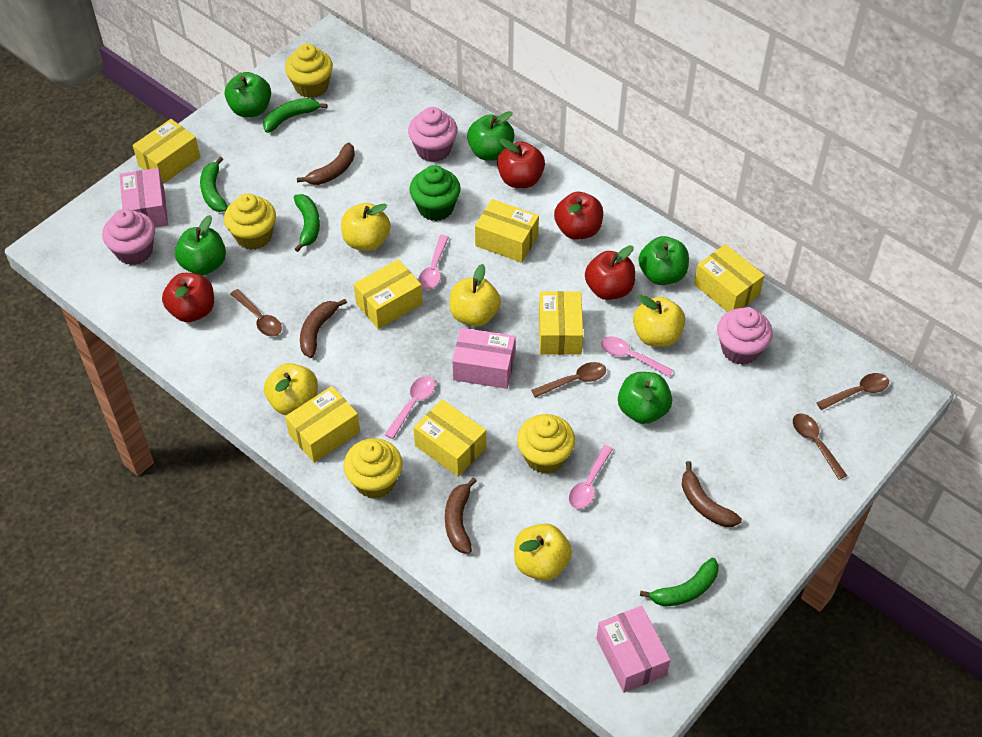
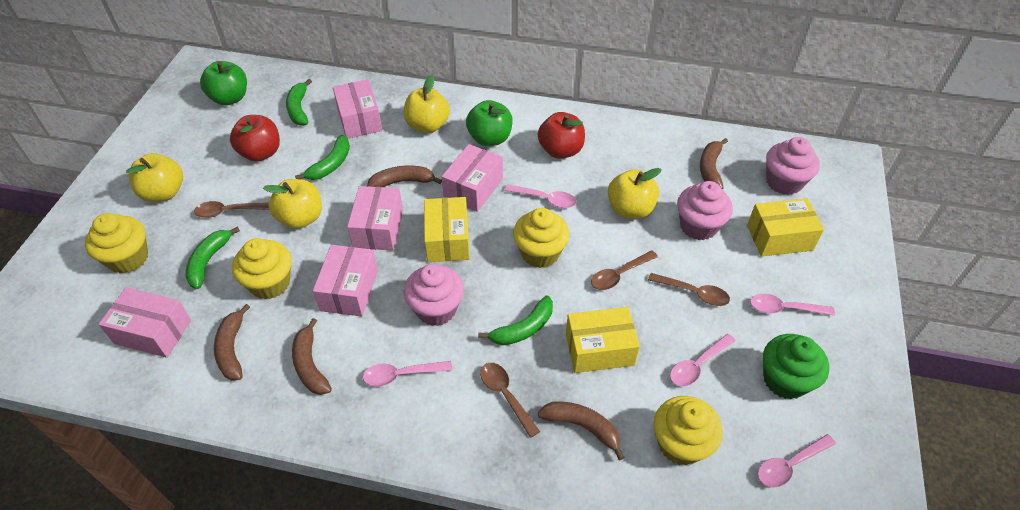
brown banana: 4 -> 5
green apple: 5 -> 2
pink box: 3 -> 5
pink spoon: 4 -> 5
red apple: 4 -> 2
yellow apple: 5 -> 4
yellow box: 7 -> 3

